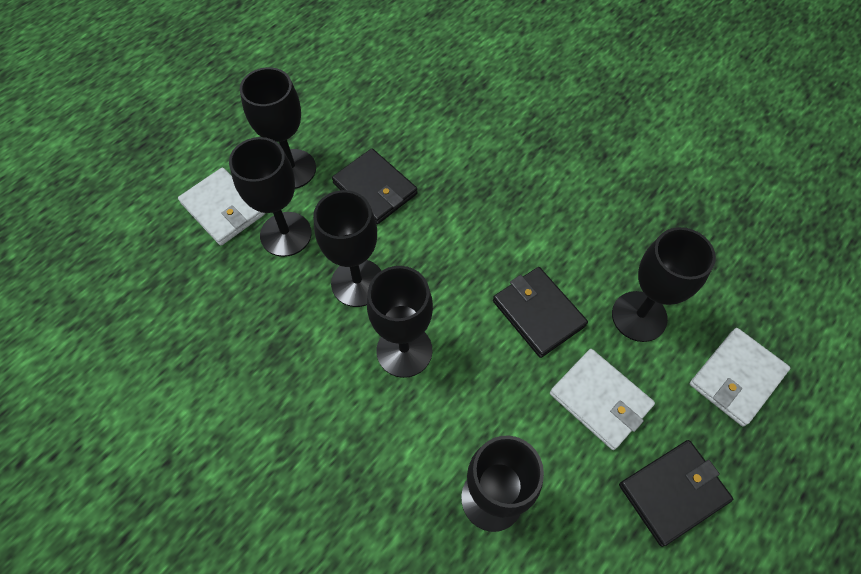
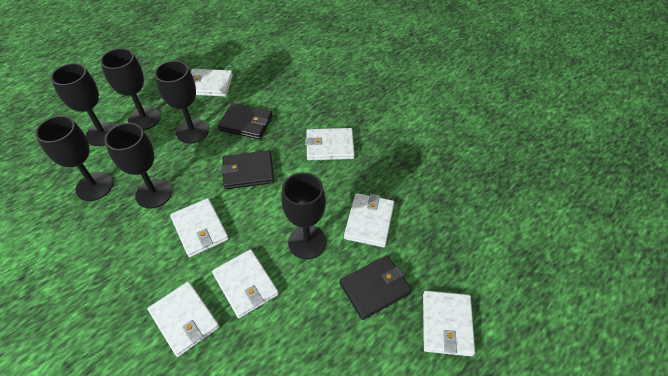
white wallet: 3 -> 7

